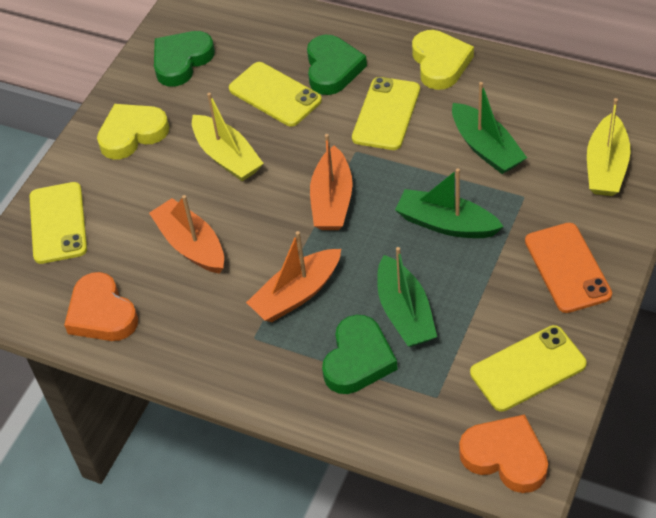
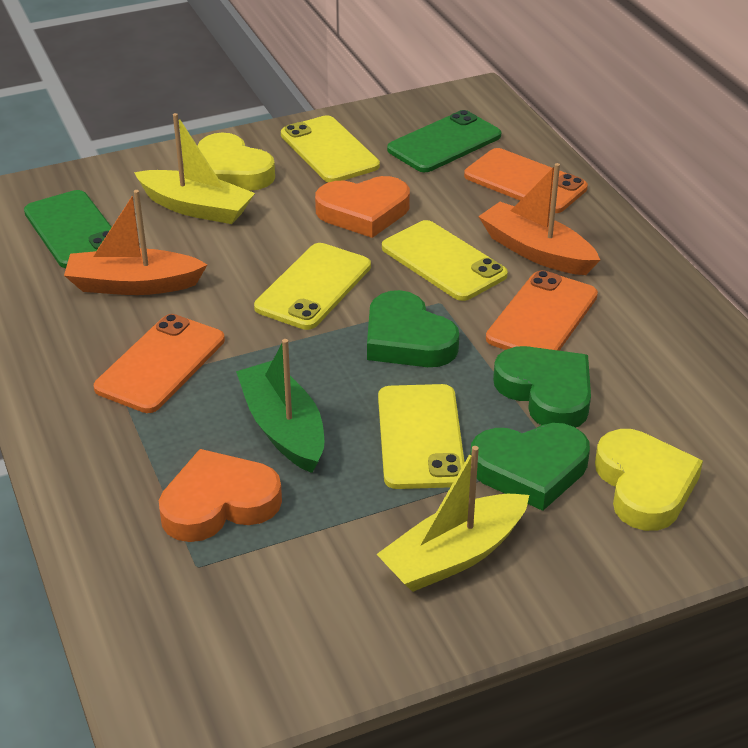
green boat: 3 -> 1
green phone: 0 -> 2
orange boat: 3 -> 2
orange phone: 1 -> 3

